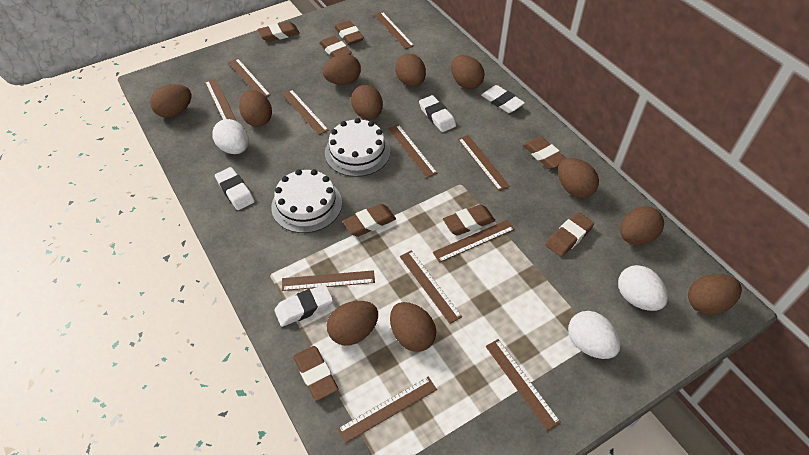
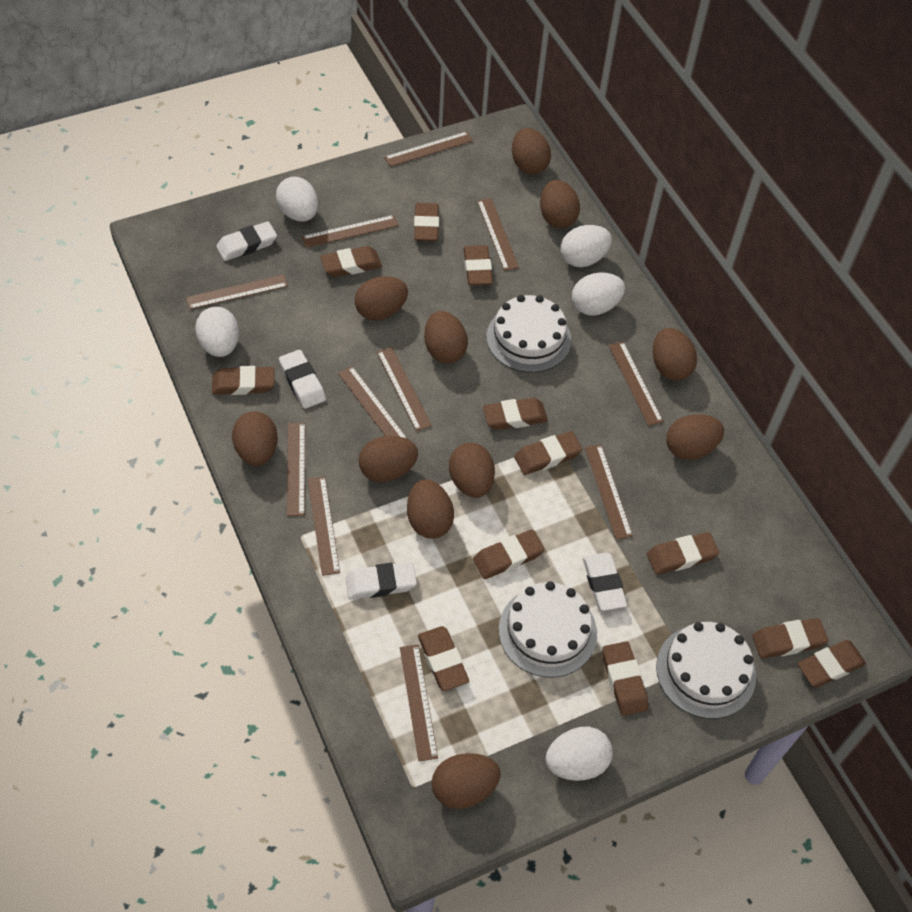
brown eraser: 8 -> 12
white cake: 2 -> 3
white egg: 3 -> 5

